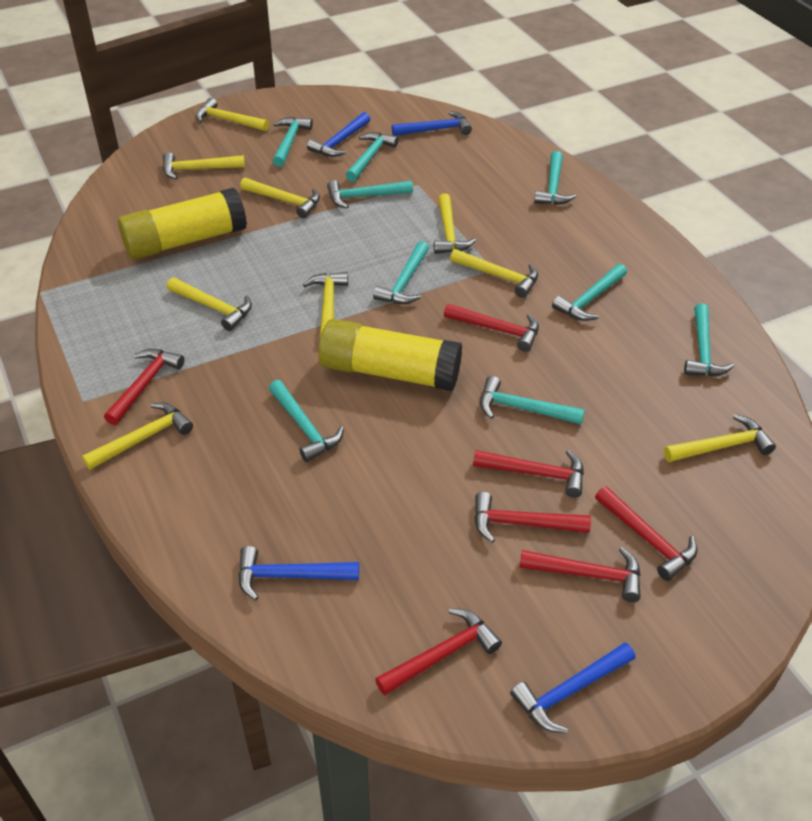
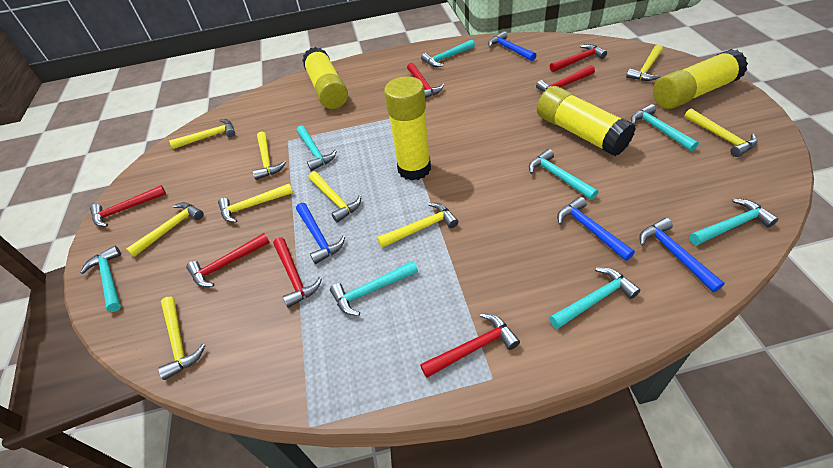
turquoise hammer: 9 -> 8
yellow glue stick: 2 -> 4

